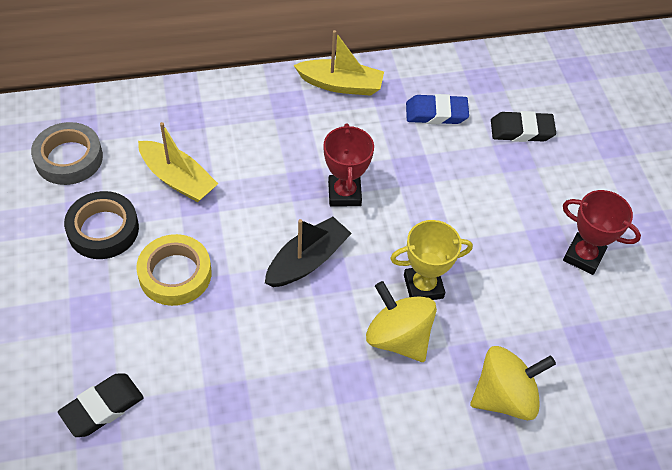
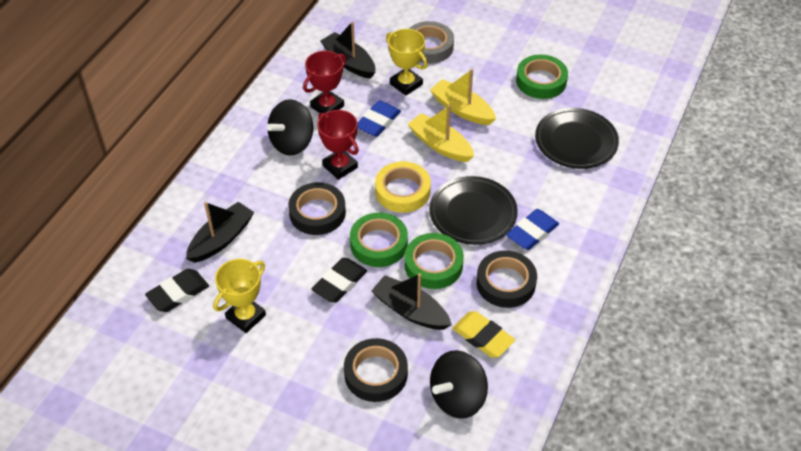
black boat: 1 -> 3
black plate: 0 -> 2
black spinning top: 0 -> 2
black tape: 1 -> 3
blue eraser: 1 -> 2
green tape: 0 -> 3
yellow eraser: 0 -> 1
yellow spinning top: 2 -> 0
yellow trophy: 1 -> 2

